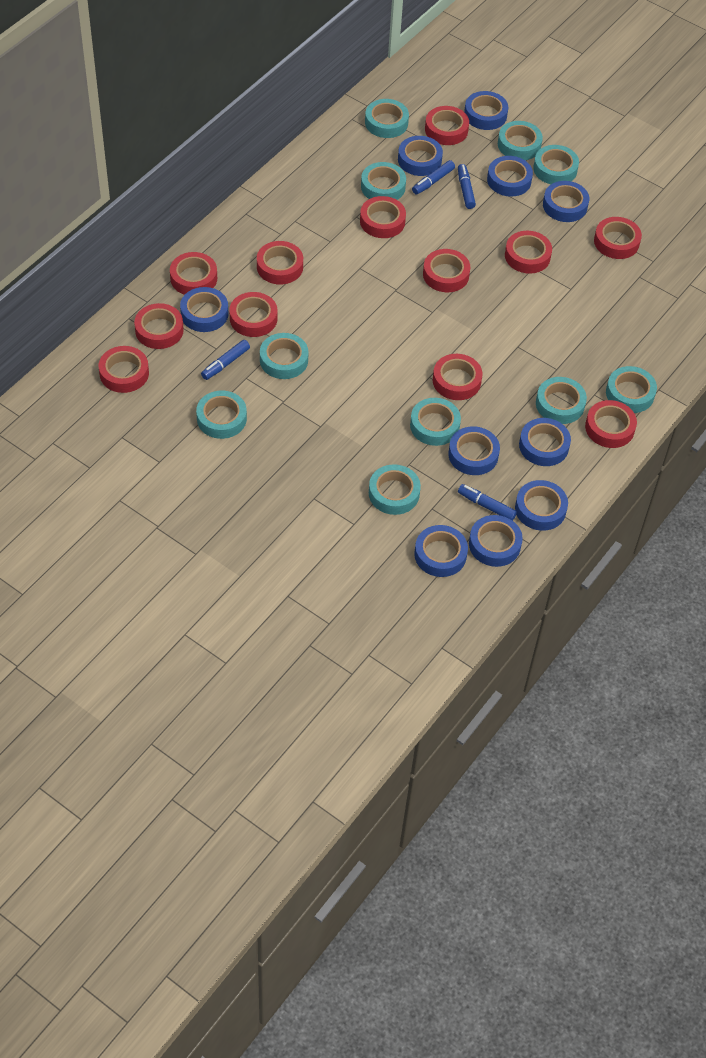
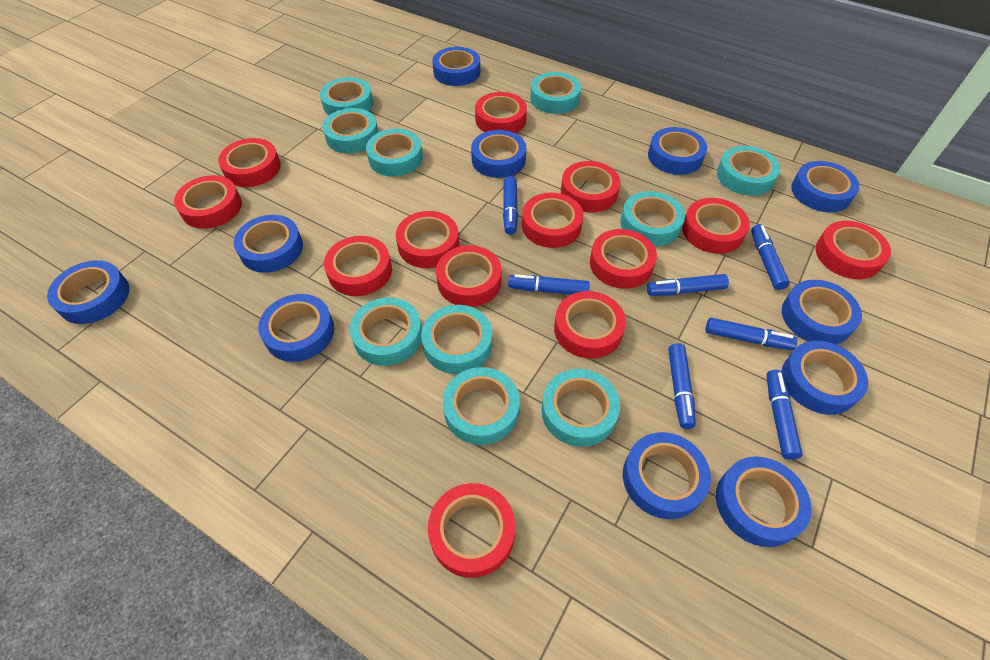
blue marker: 4 -> 7
blue tape: 10 -> 11
red tape: 12 -> 13

